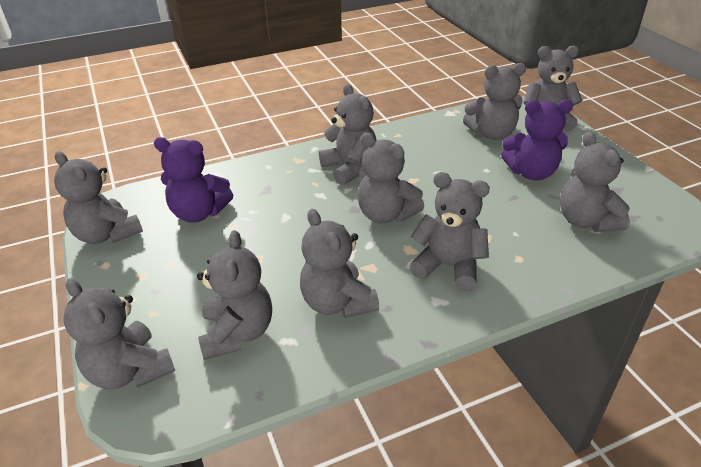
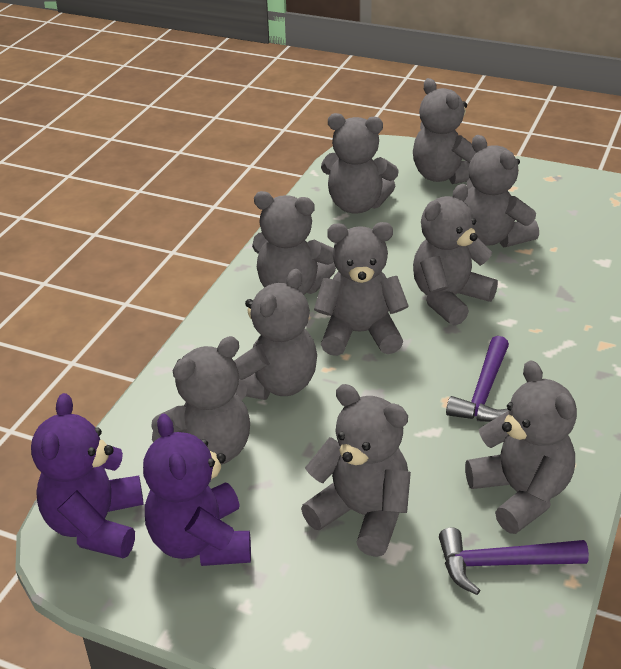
purple hammer: 0 -> 2

